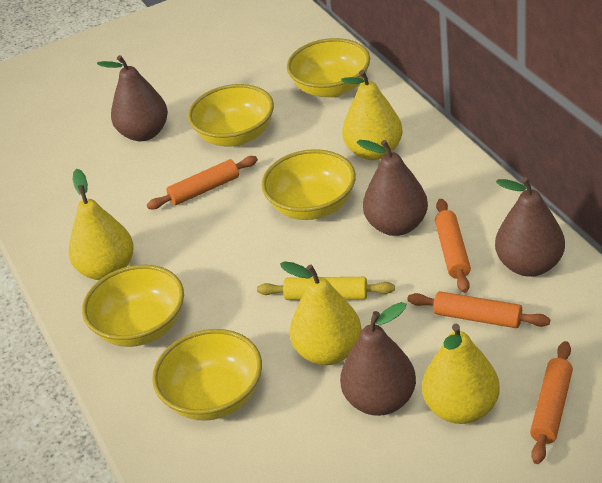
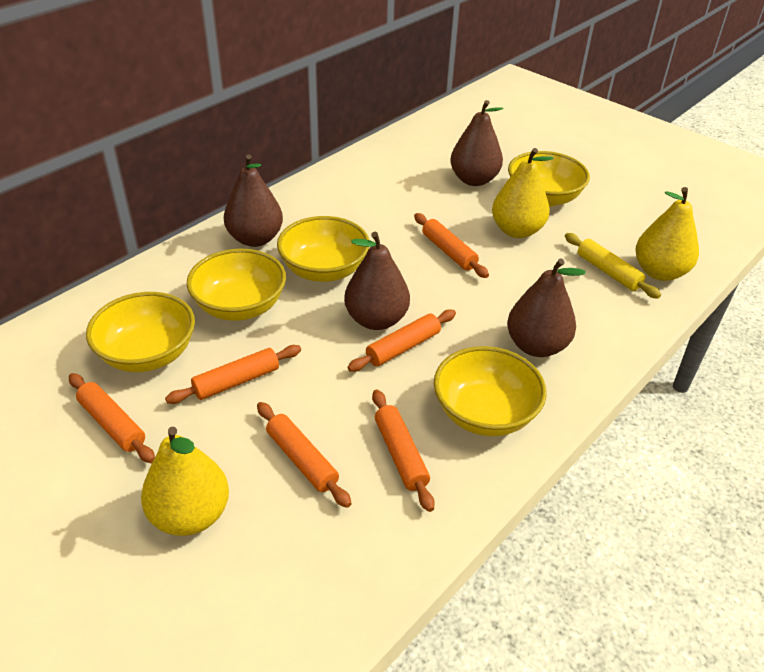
orange rolling pin: 4 -> 6
yellow pear: 4 -> 3

